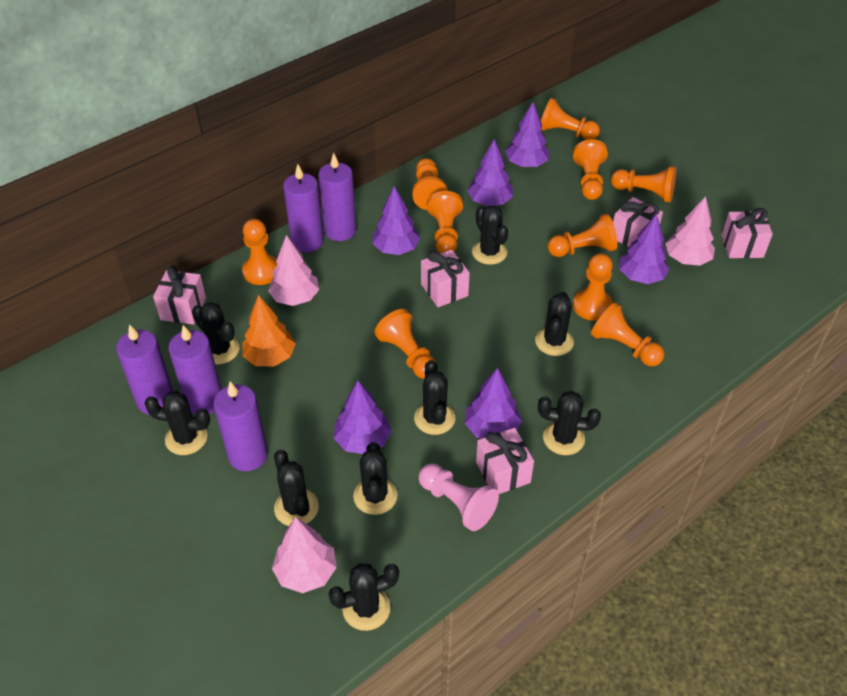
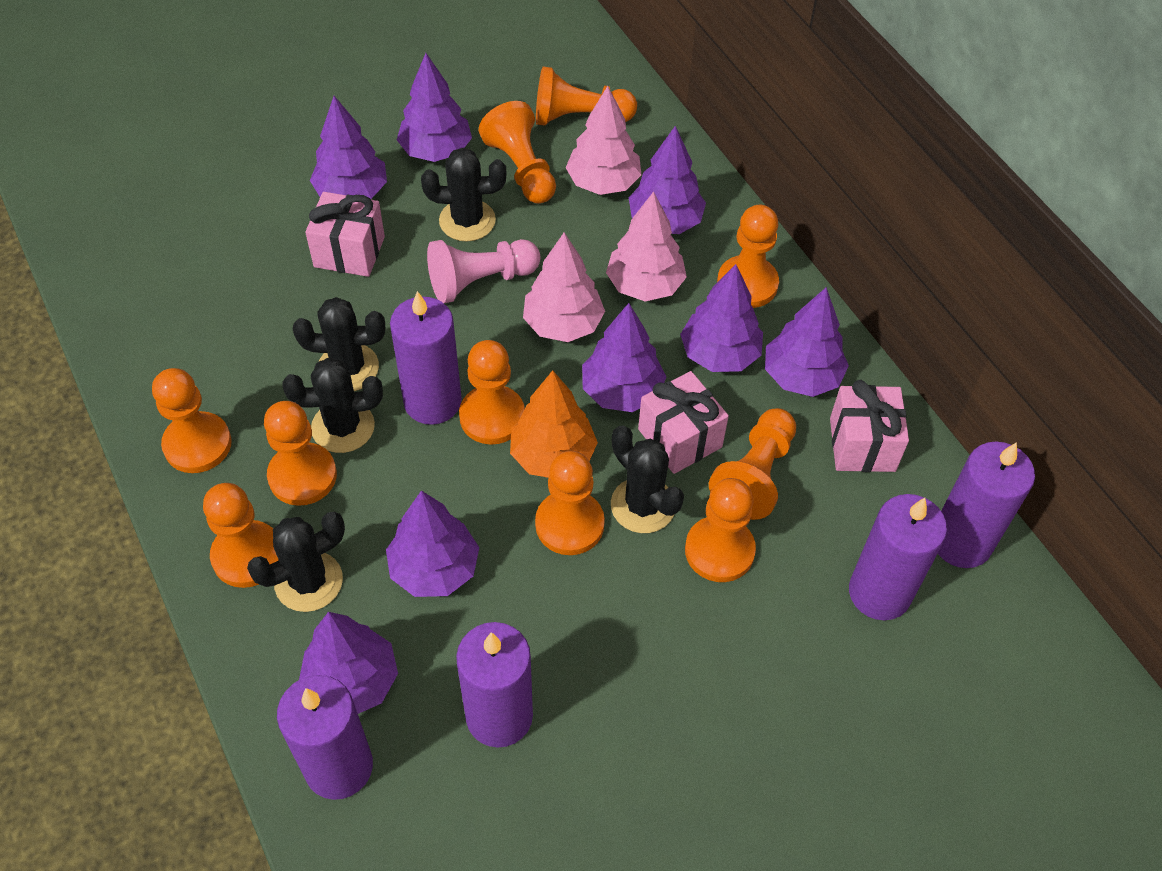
black cactus: 9 -> 5
pink gift: 5 -> 3
purple tree: 6 -> 8

